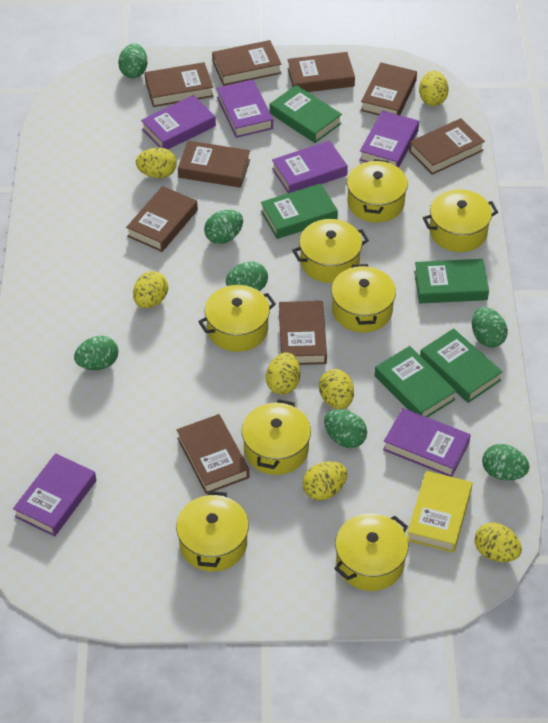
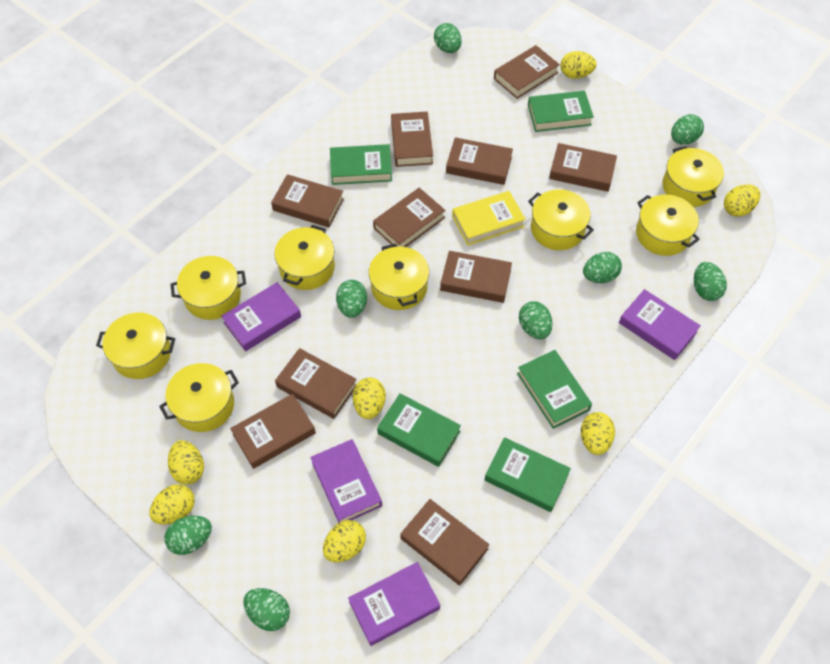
brown book: 9 -> 10
green egg: 7 -> 8
purple book: 6 -> 4

